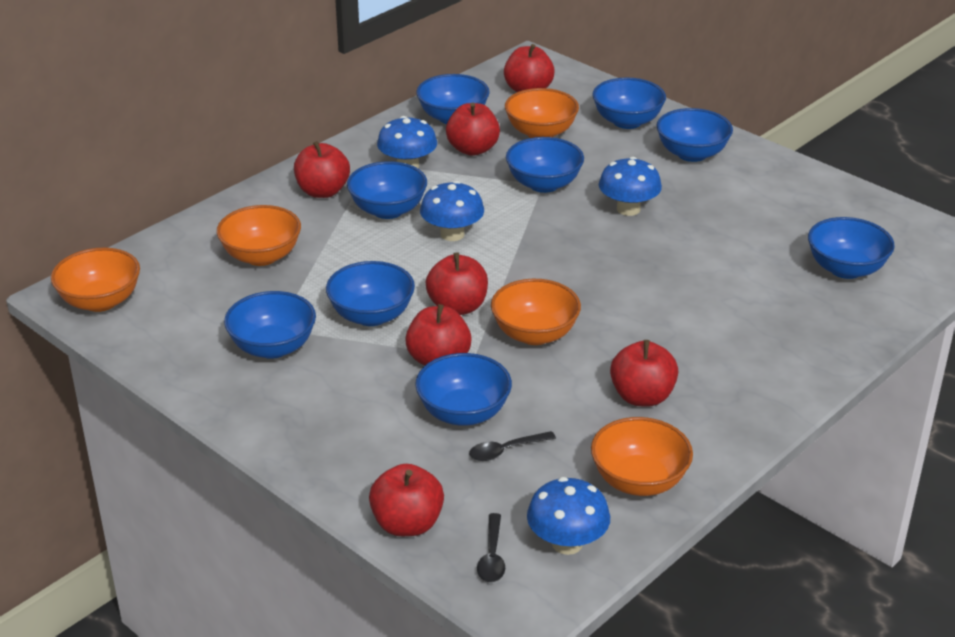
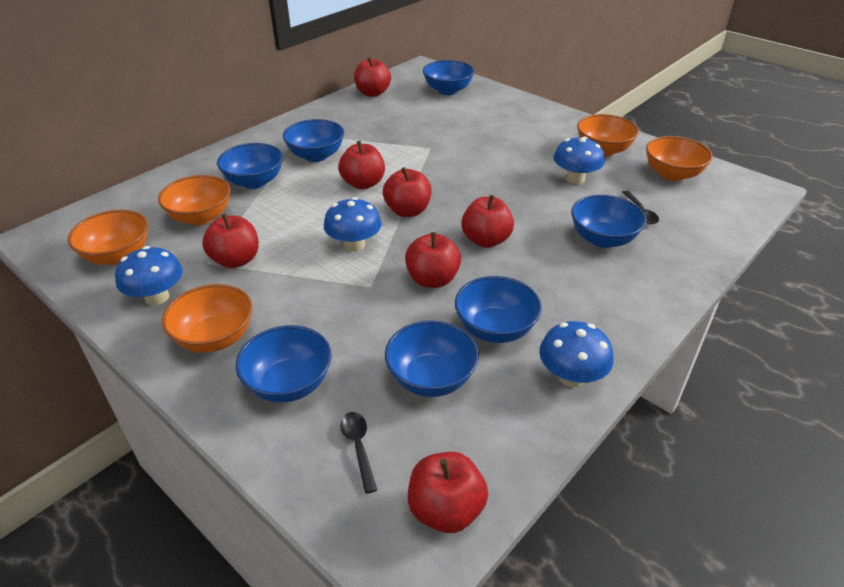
blue bowl: 9 -> 7

